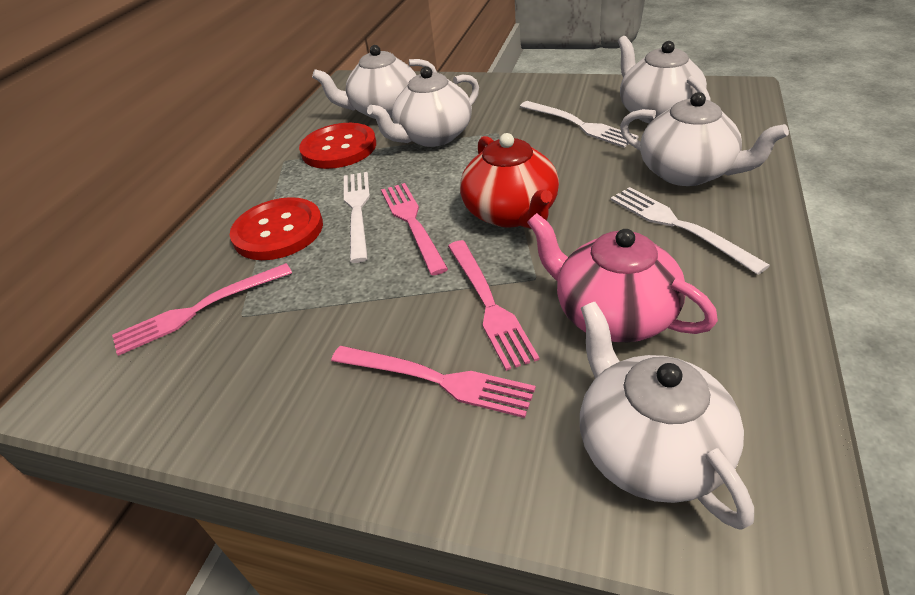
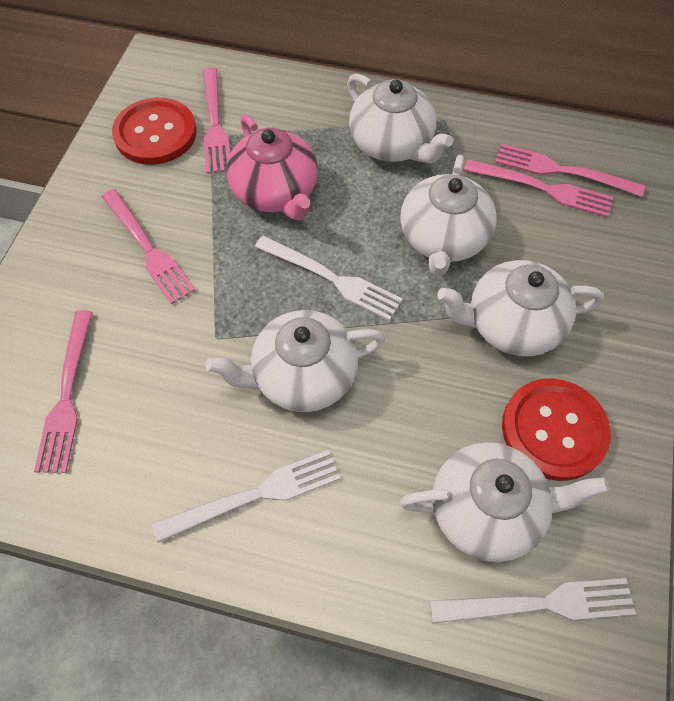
pink fork: 4 -> 5
red teapot: 1 -> 0

